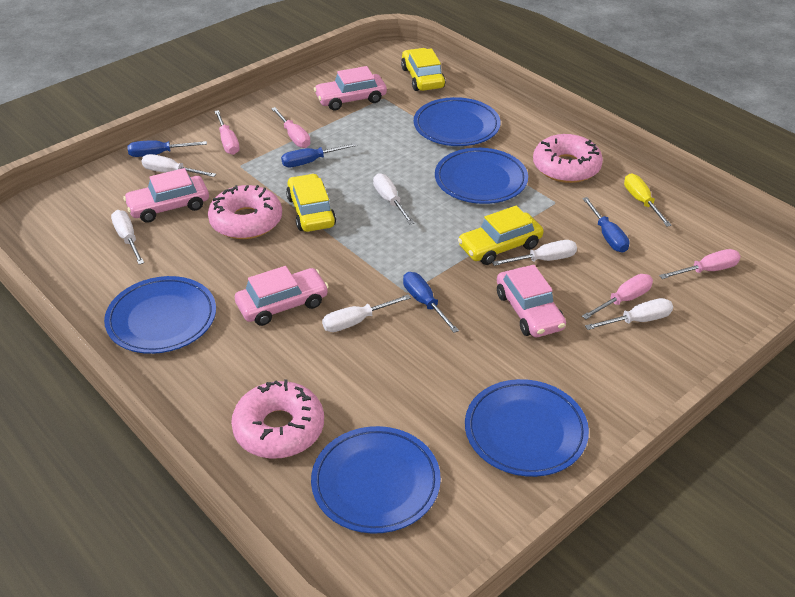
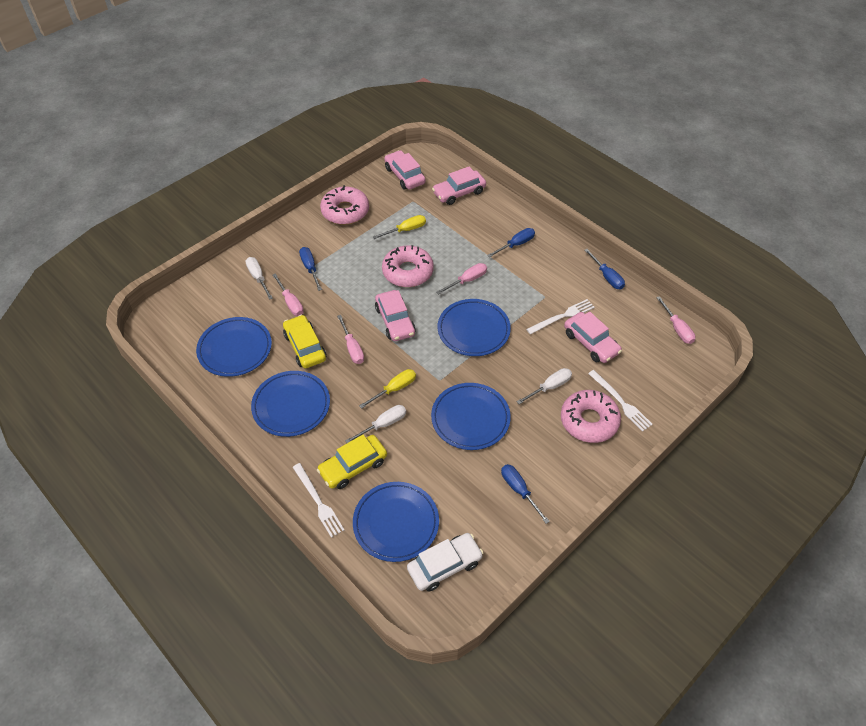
white car: 0 -> 1
white fork: 0 -> 3
white screwdriver: 6 -> 3
yellow car: 3 -> 2
yellow screwdriver: 1 -> 2

